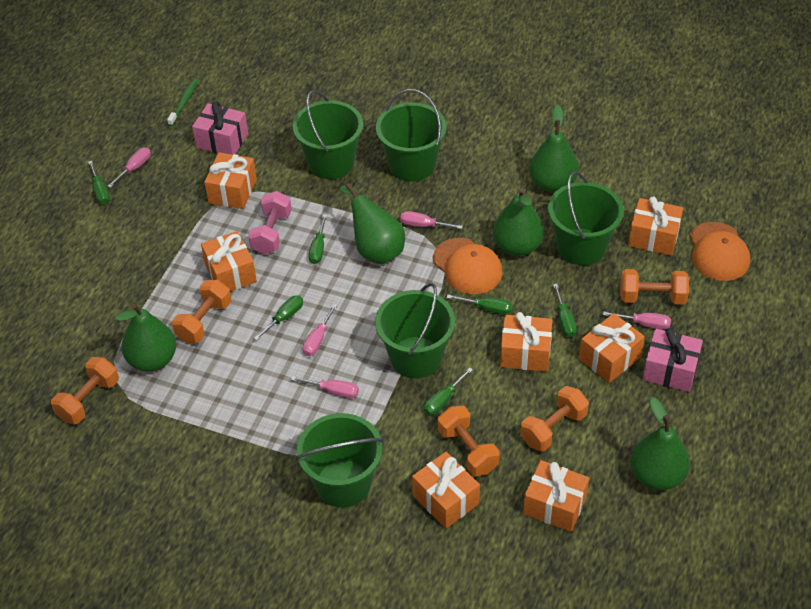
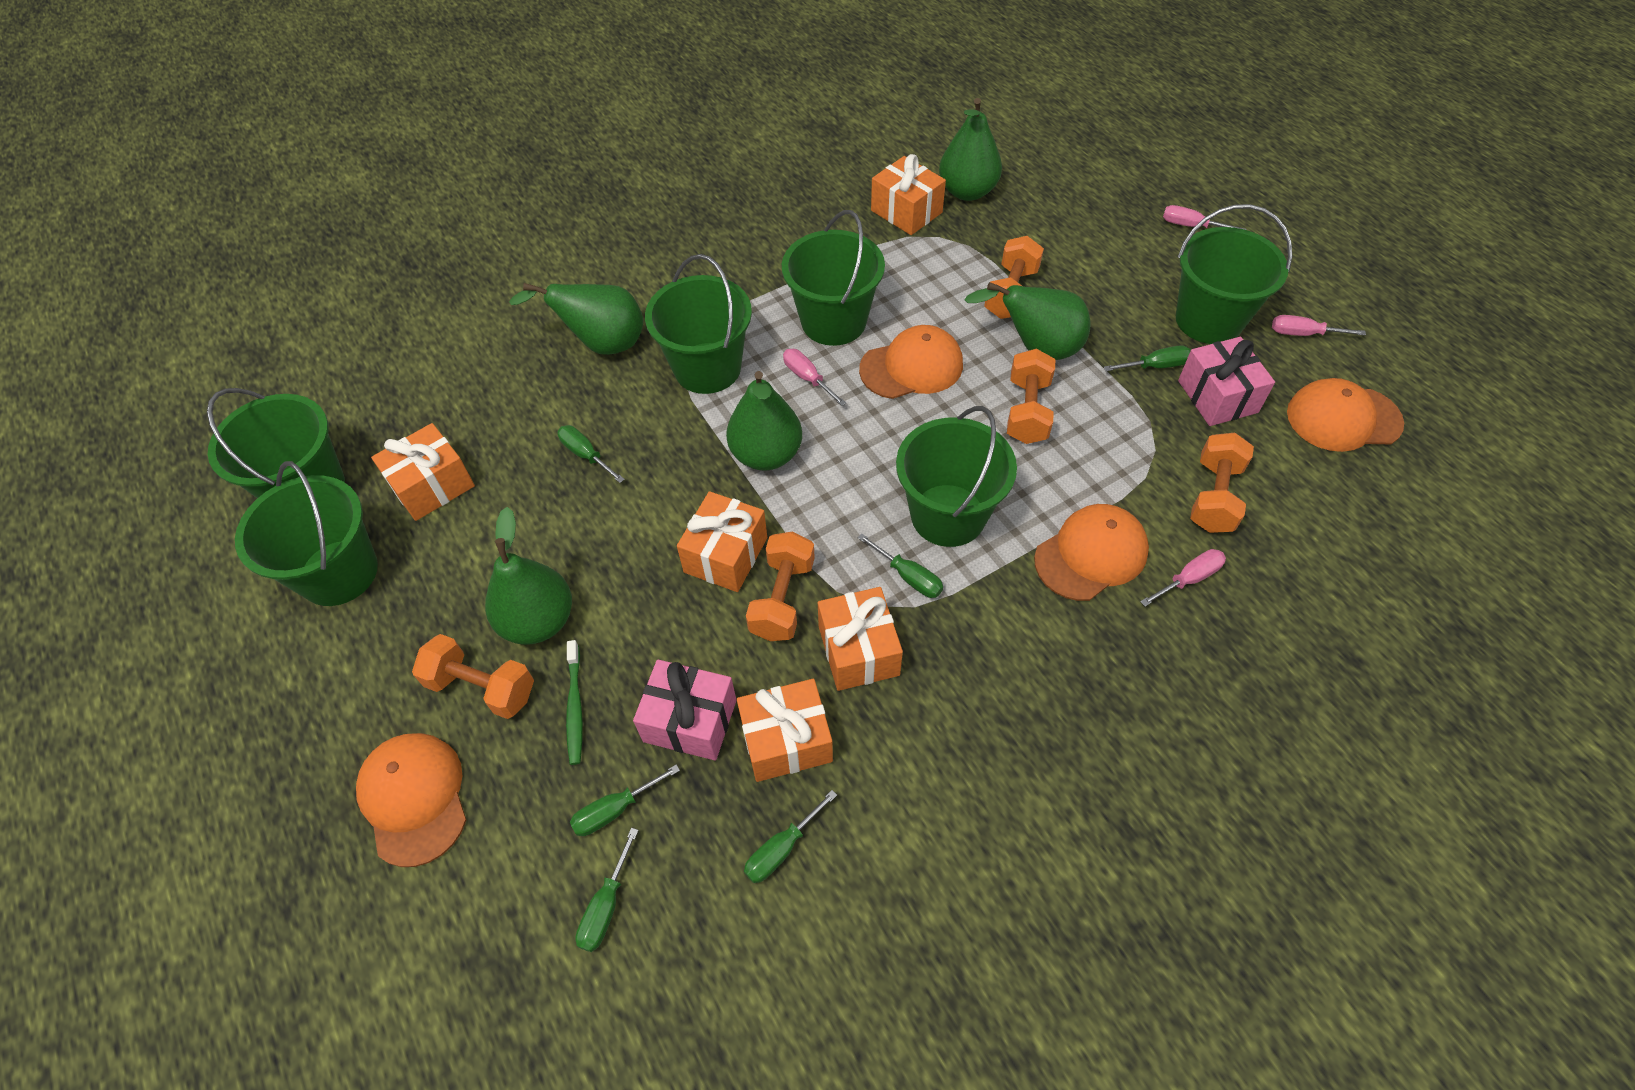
green bucket: 5 -> 6
orange cap: 2 -> 4
orange gift: 7 -> 5
pink dumbbell: 1 -> 0
pink screwdriver: 5 -> 4

